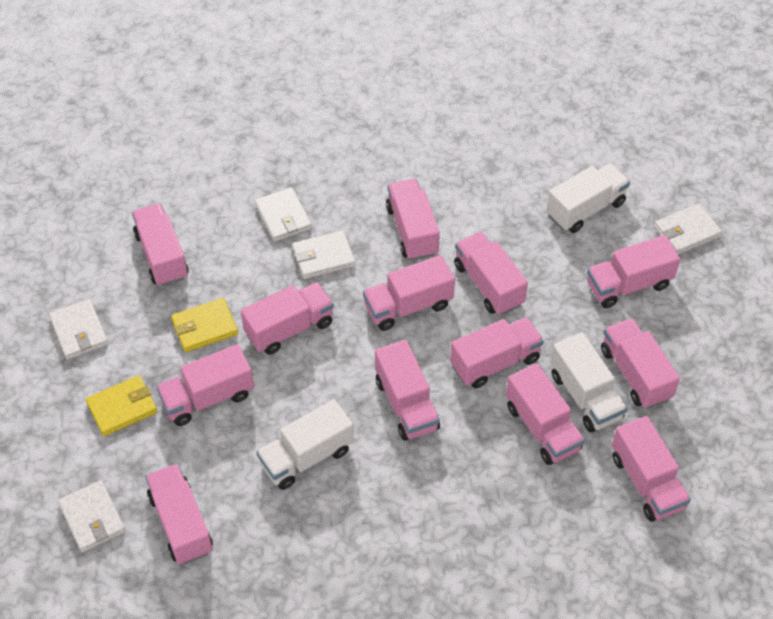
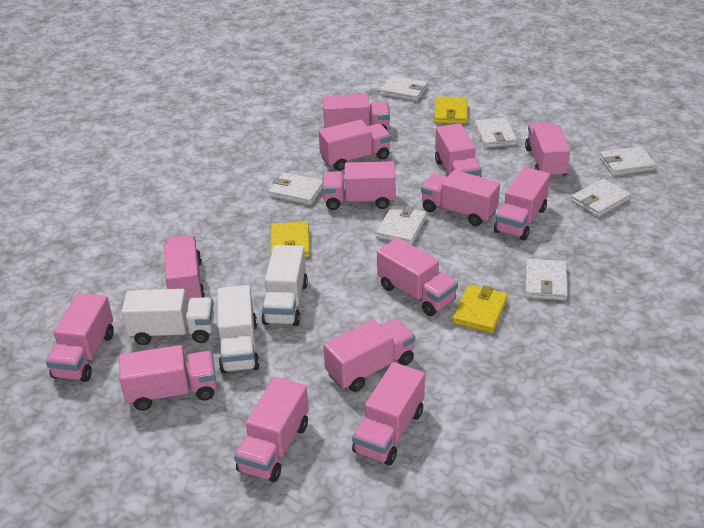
pink truck: 13 -> 14
white wallet: 5 -> 7
yellow wallet: 2 -> 3

